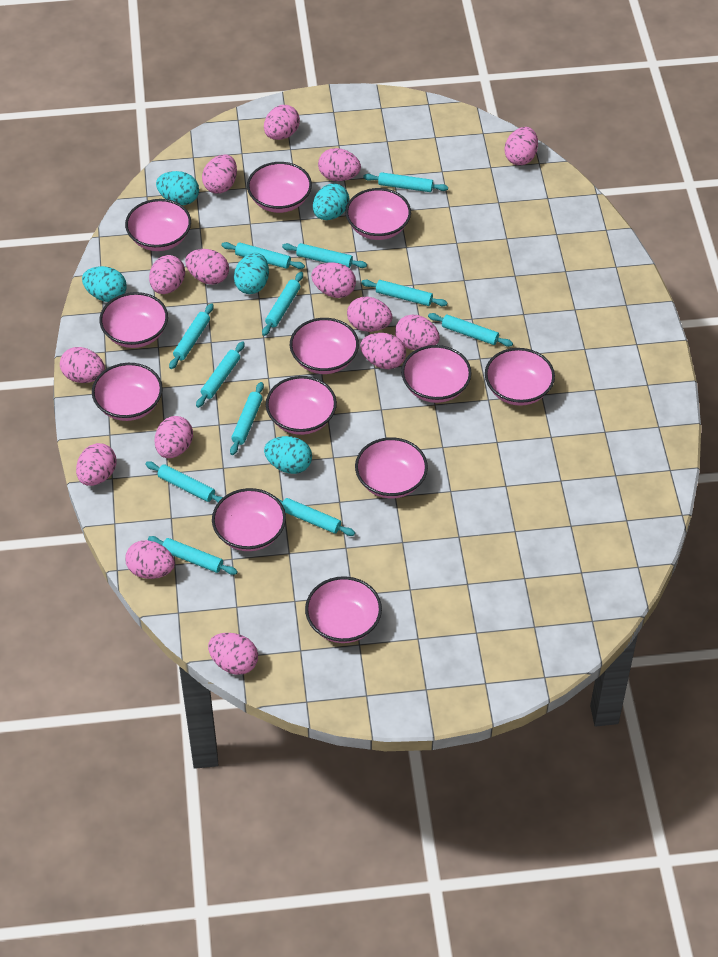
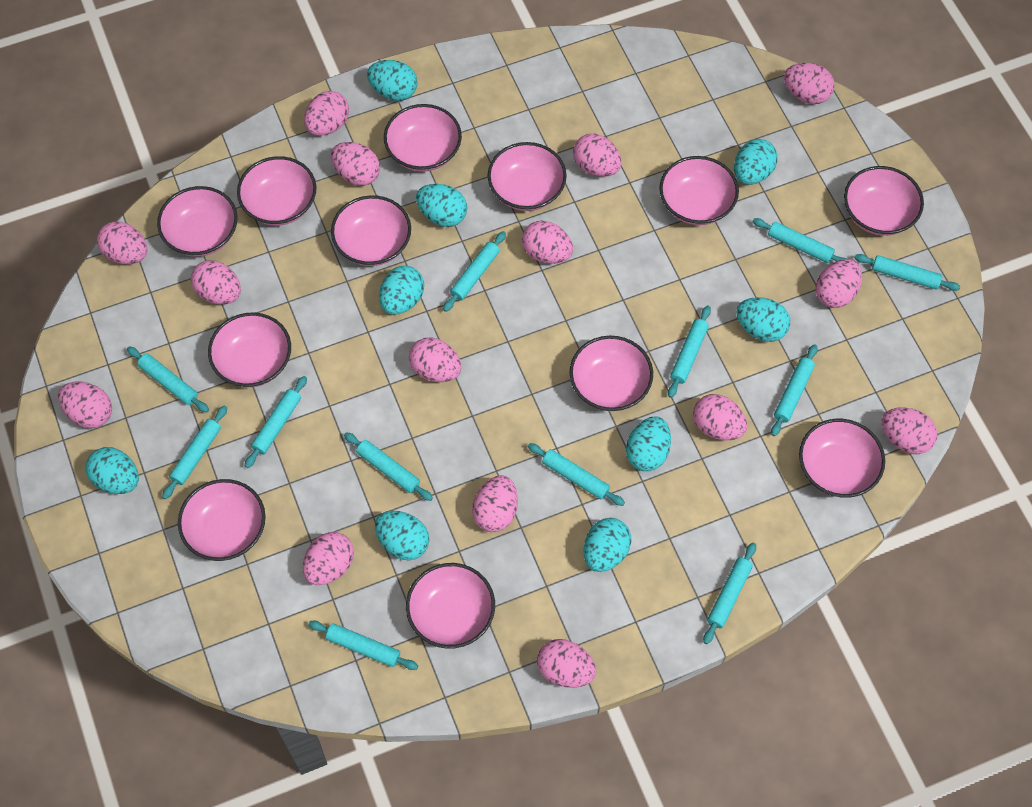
turquoise egg: 5 -> 9

